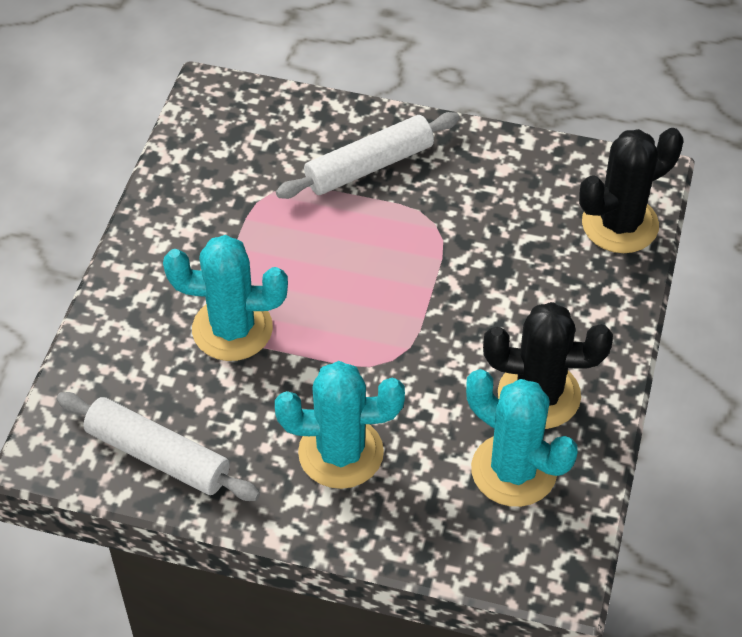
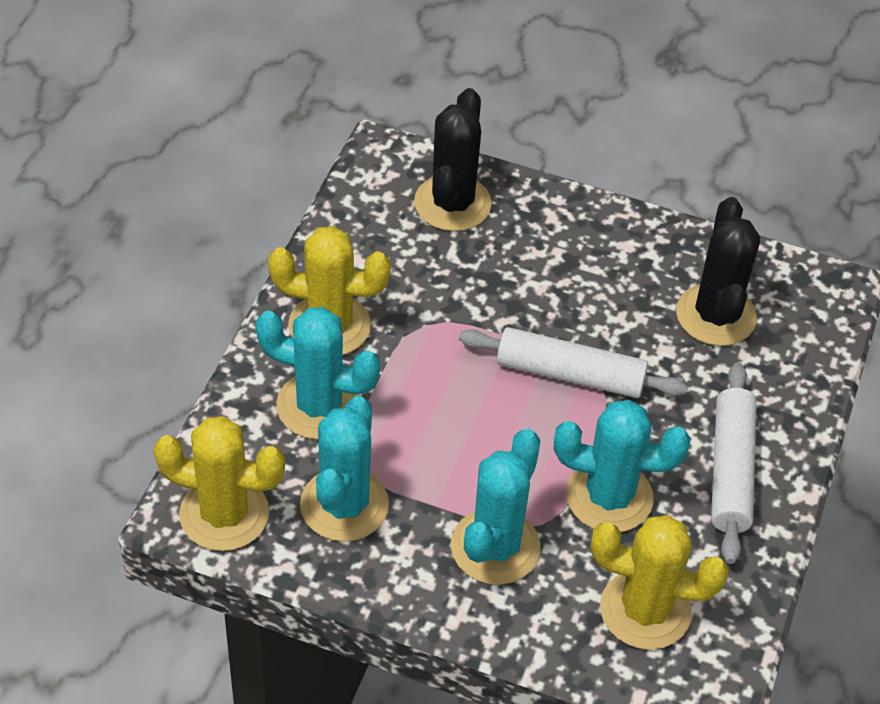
turquoise cactus: 3 -> 4
yellow cactus: 0 -> 3

